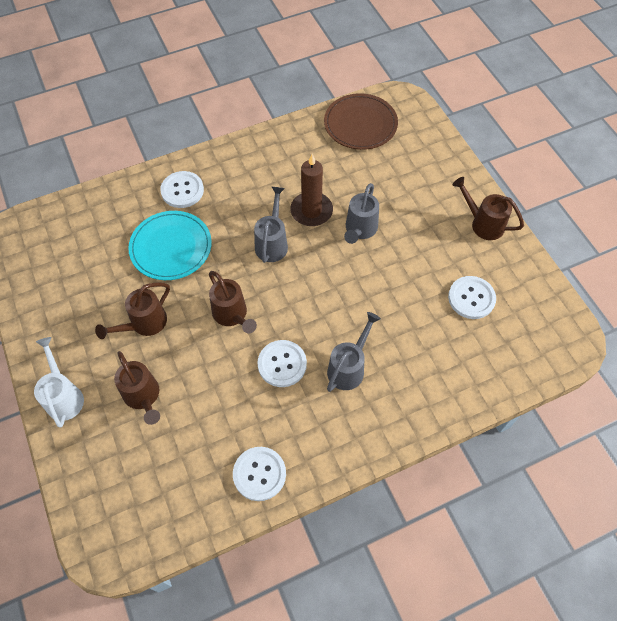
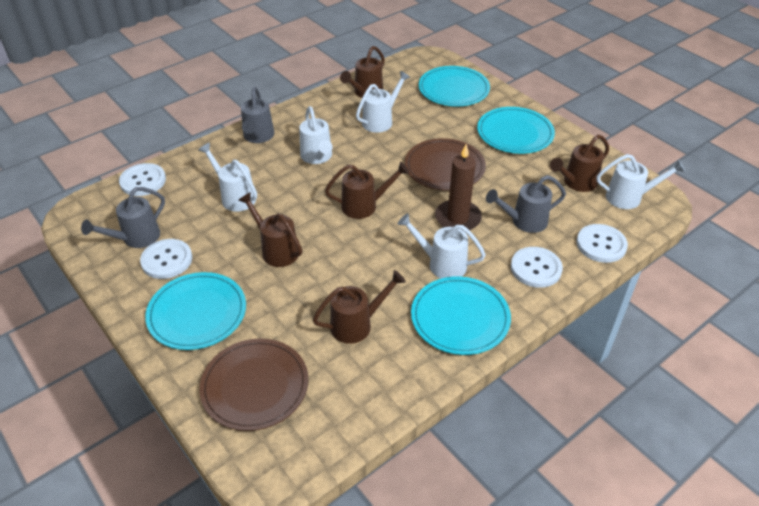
brown plate: 1 -> 2
brown watering can: 4 -> 5
turquoise plate: 1 -> 4
white watering can: 1 -> 5

